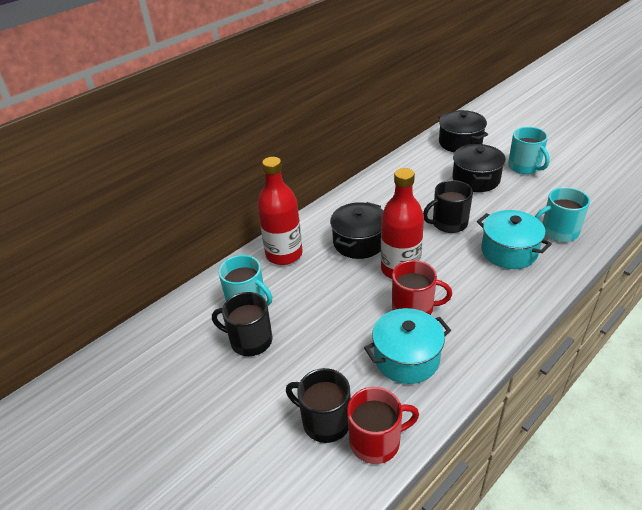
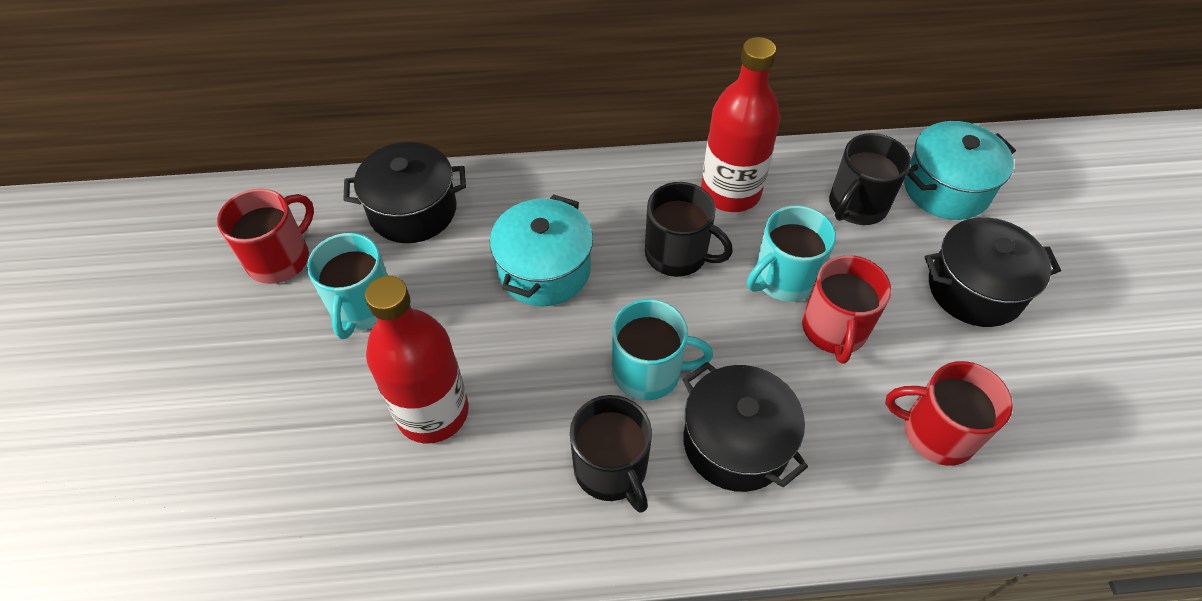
red mug: 2 -> 3

